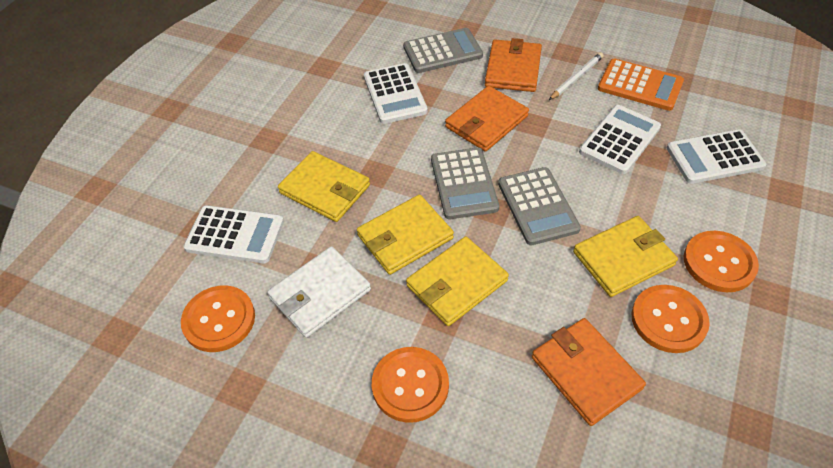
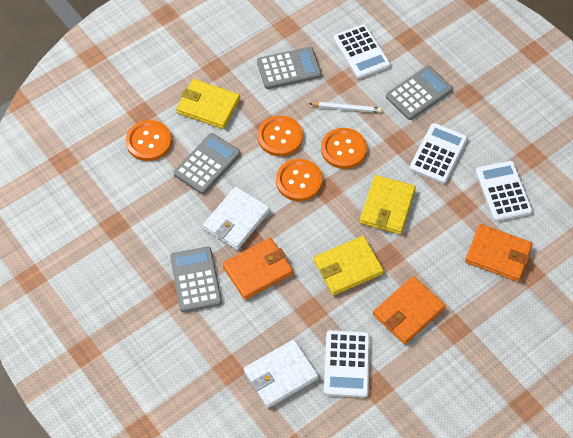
grey calculator: 3 -> 4
orange calculator: 1 -> 0
white wallet: 1 -> 2
yellow wallet: 4 -> 3

